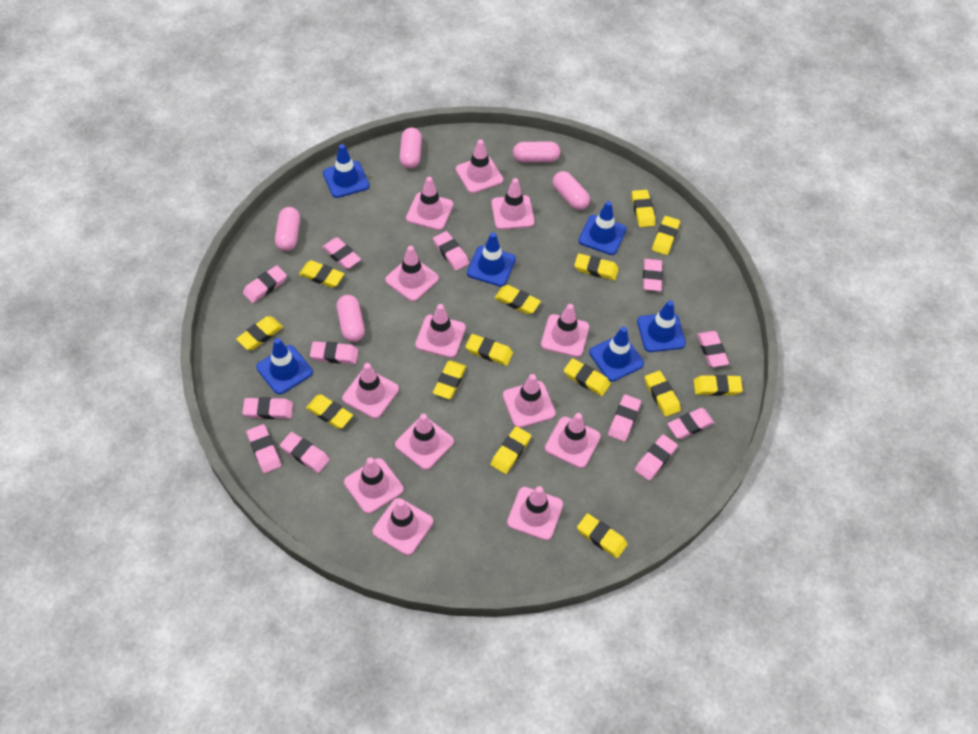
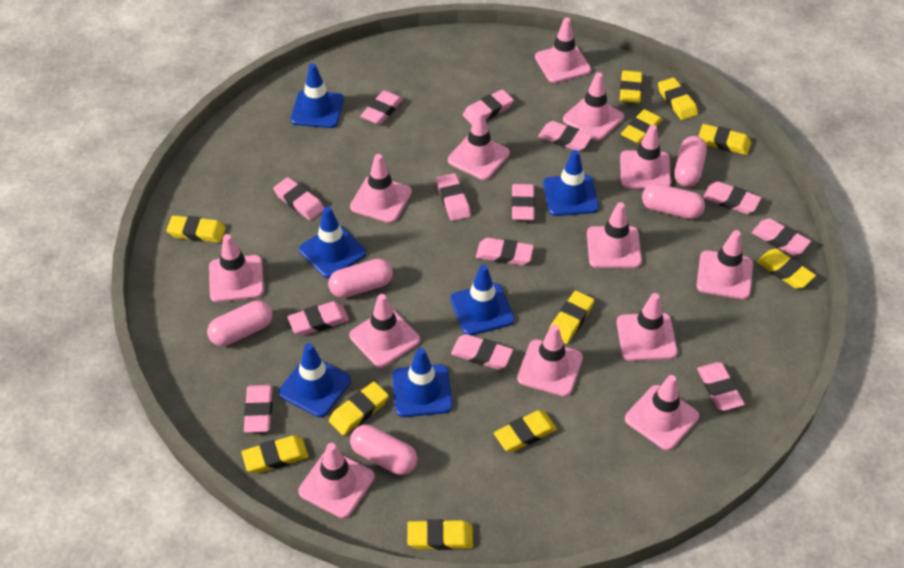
pink eraser: 12 -> 13
yellow eraser: 14 -> 11

